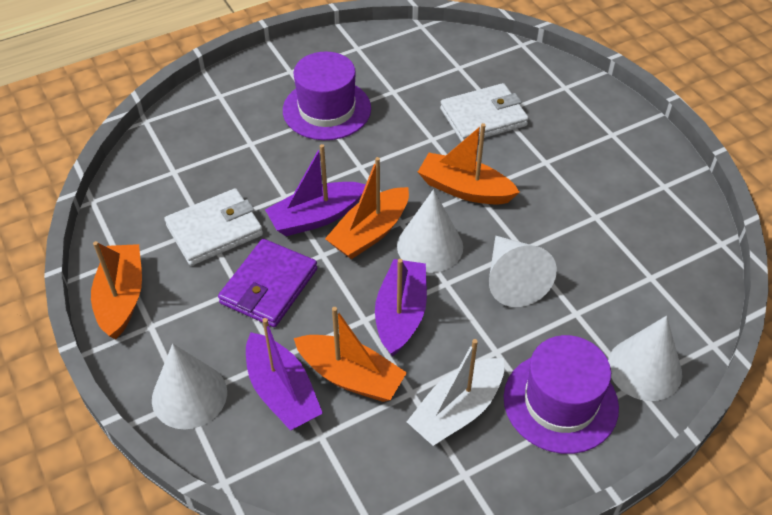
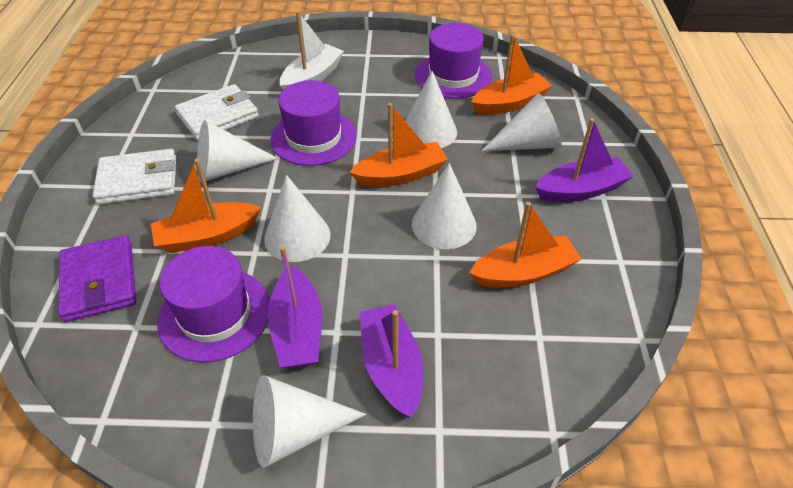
purple hat: 2 -> 3
white cone: 4 -> 6

